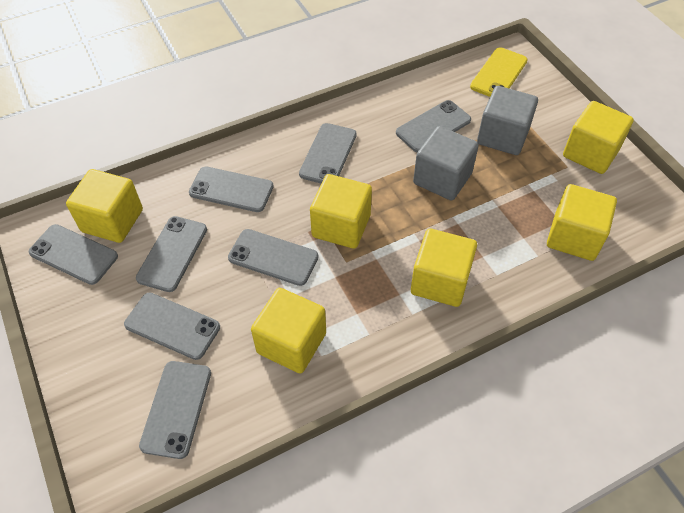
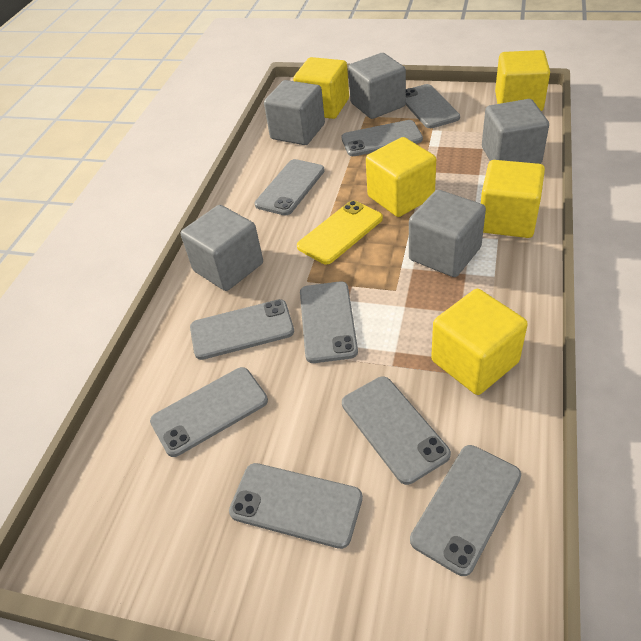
grey cube: 2 -> 5
grey phone: 8 -> 9
yellow cube: 6 -> 5

